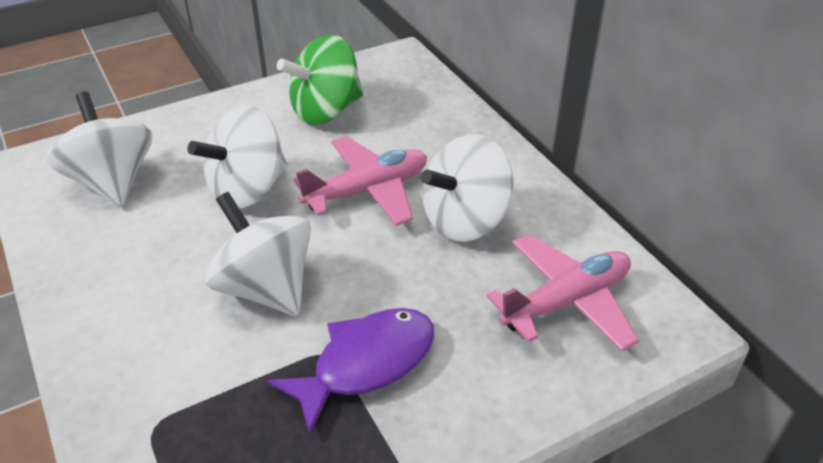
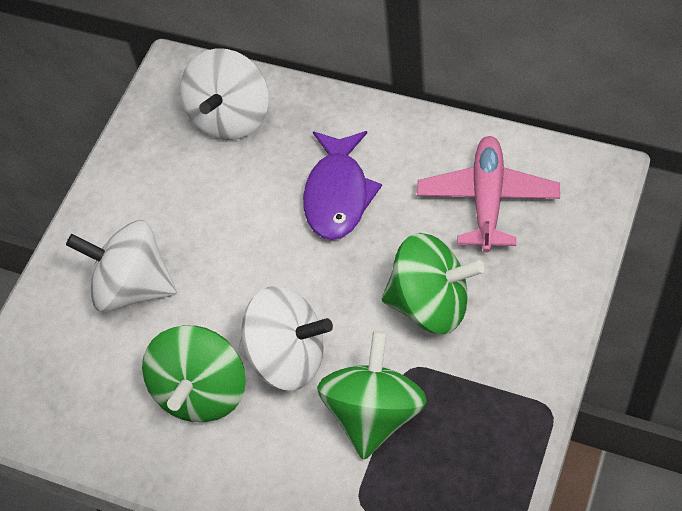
green spinning top: 1 -> 3
pink plane: 2 -> 1
white spinning top: 4 -> 3

